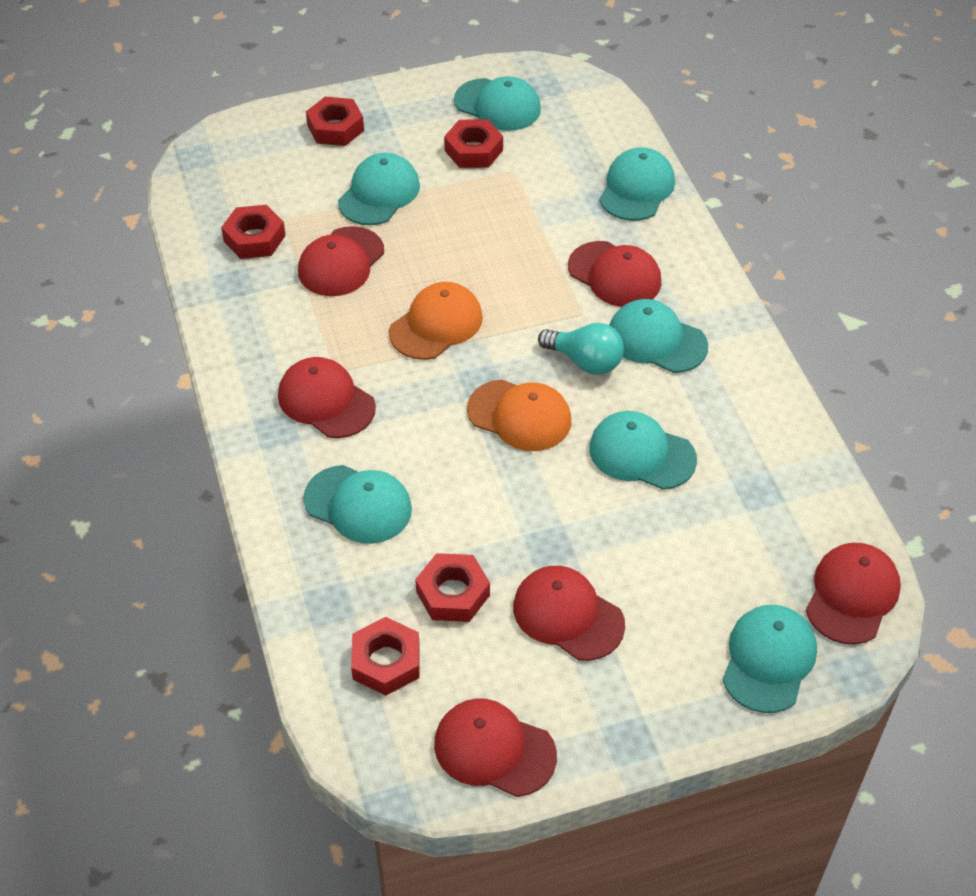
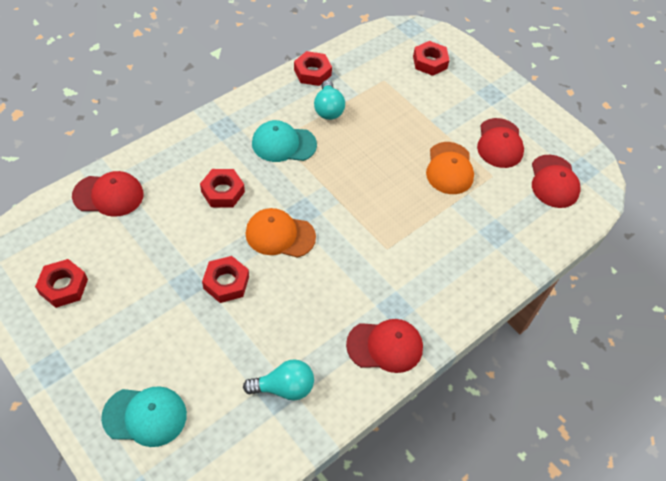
red cap: 6 -> 4
turquoise cap: 7 -> 2
turquoise light bulb: 1 -> 2

